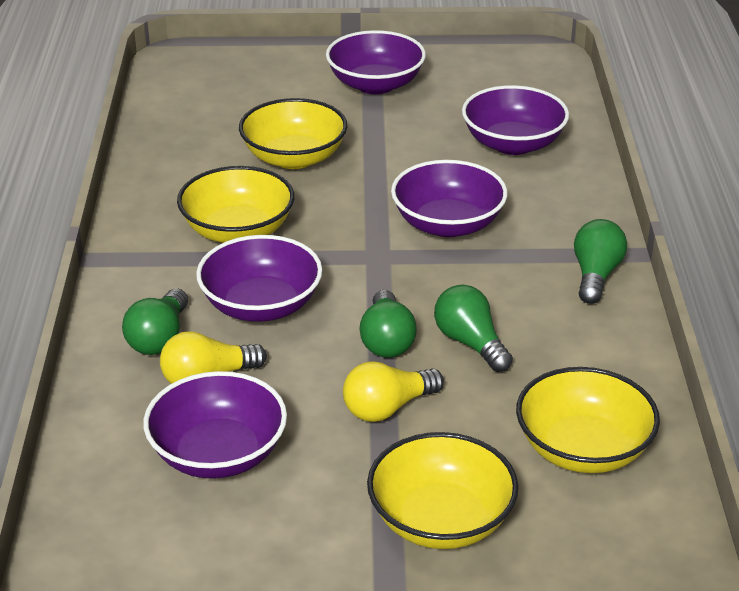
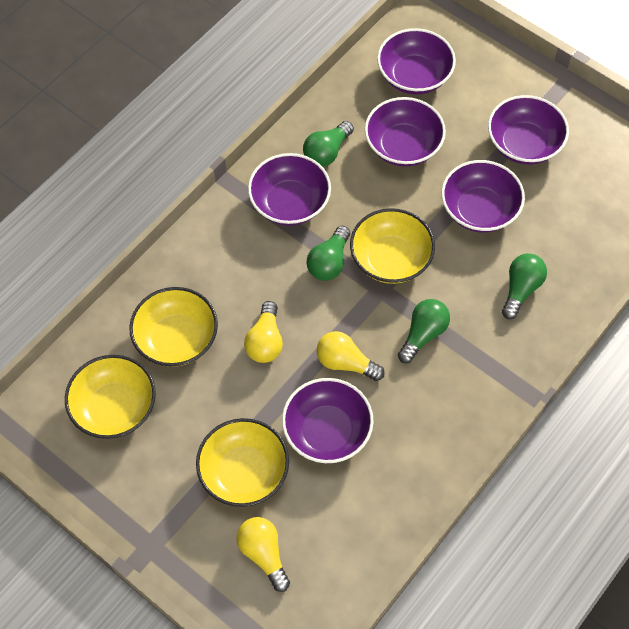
purple bowl: 5 -> 6
yellow light bulb: 2 -> 3

